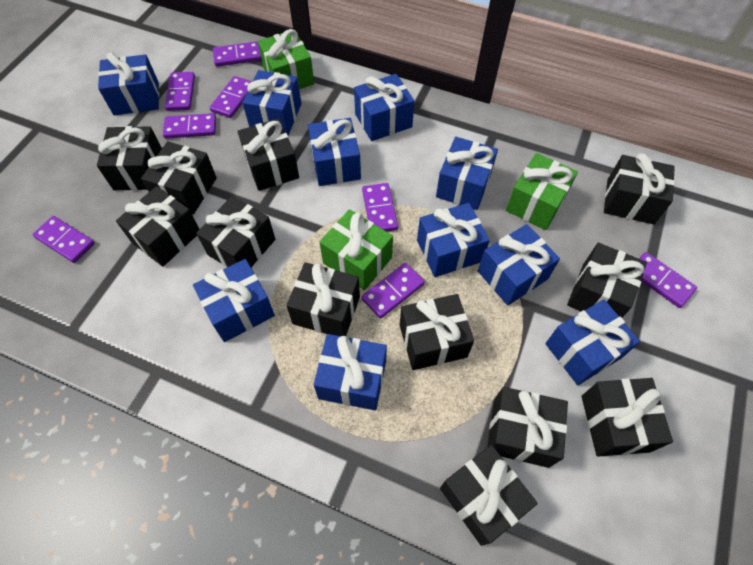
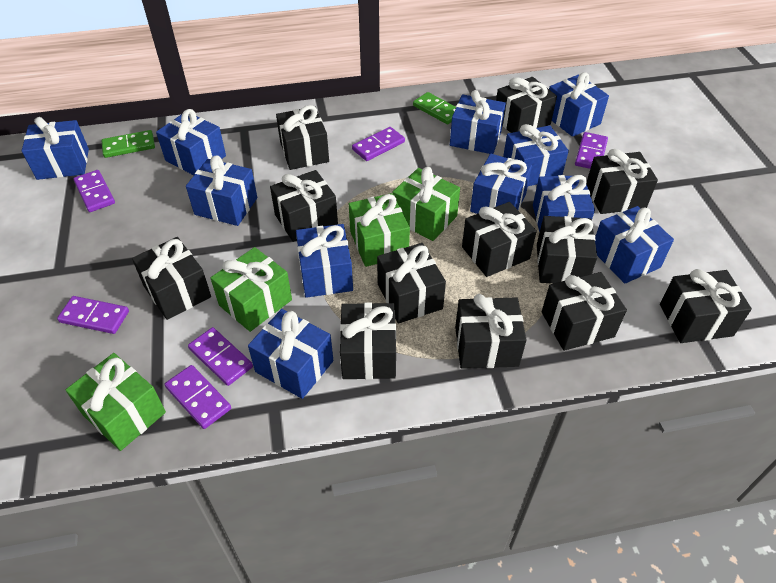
blue gift: 10 -> 11
green domino: 0 -> 2
green gift: 3 -> 4
purple domino: 8 -> 6

